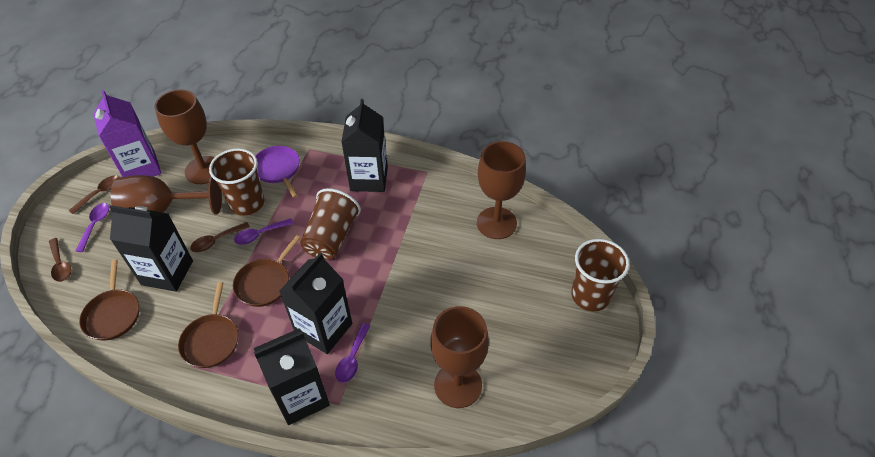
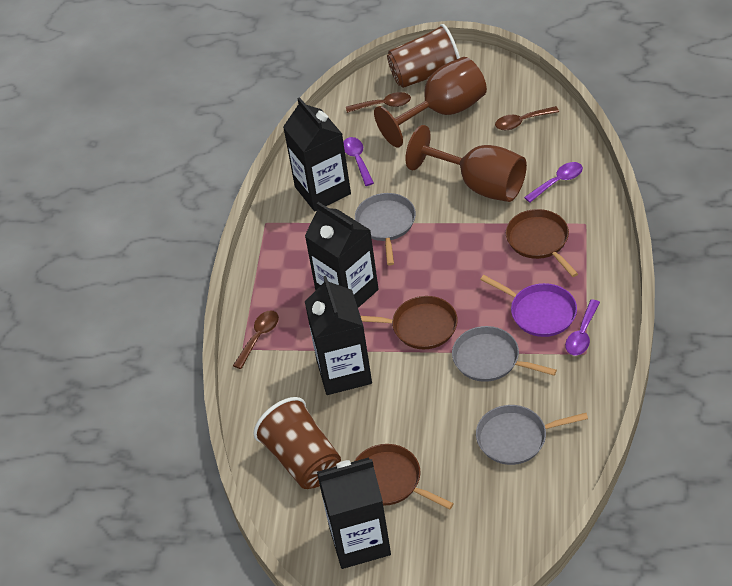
brown cup: 3 -> 2
brown goblet: 4 -> 2
grey pan: 0 -> 3
purple carton: 1 -> 0

